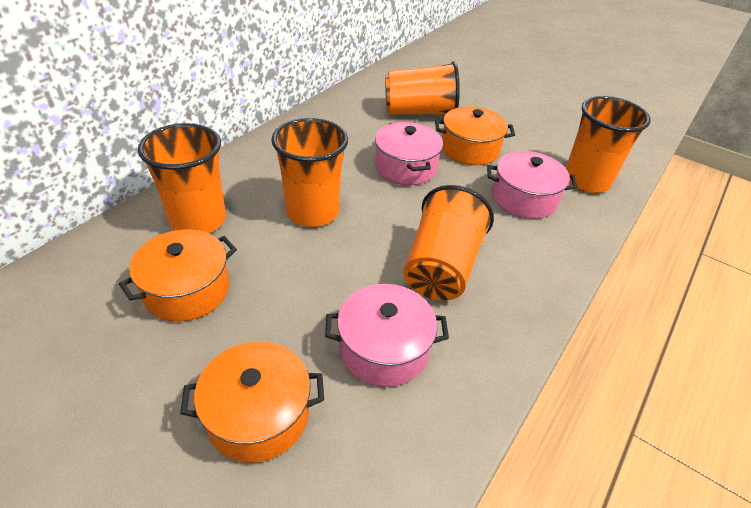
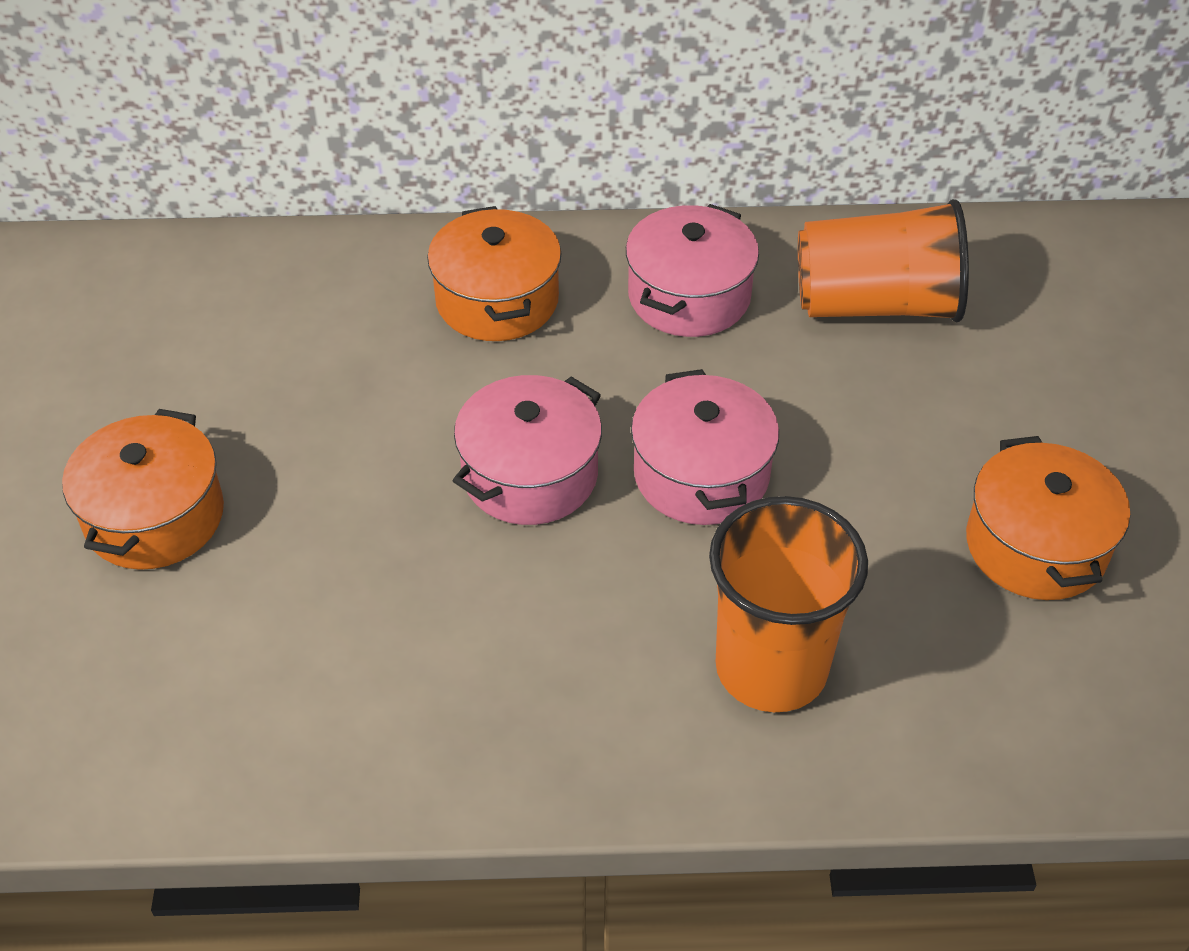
orange cup: 5 -> 2

